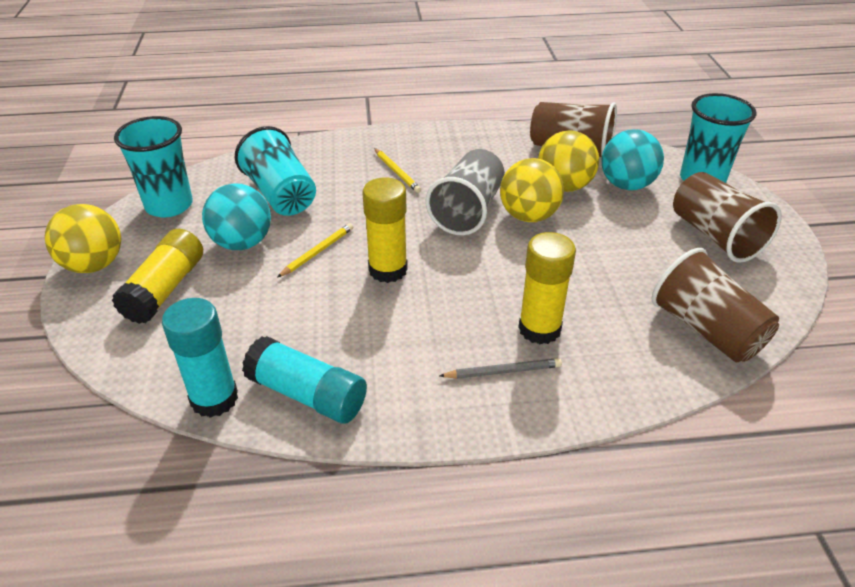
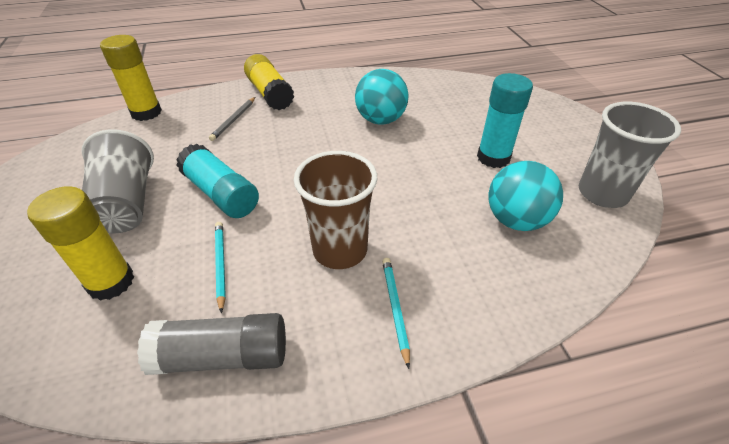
brown cup: 3 -> 1
grey cup: 1 -> 2
grey glue stick: 0 -> 1
turquoise cup: 3 -> 0
turquoise pencil: 0 -> 2
yellow ball: 3 -> 0
yellow pencil: 2 -> 0

